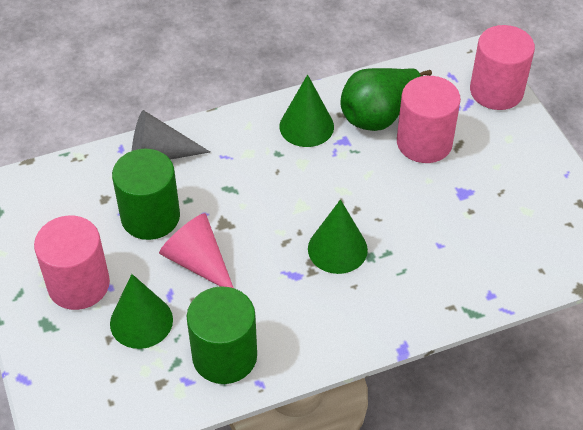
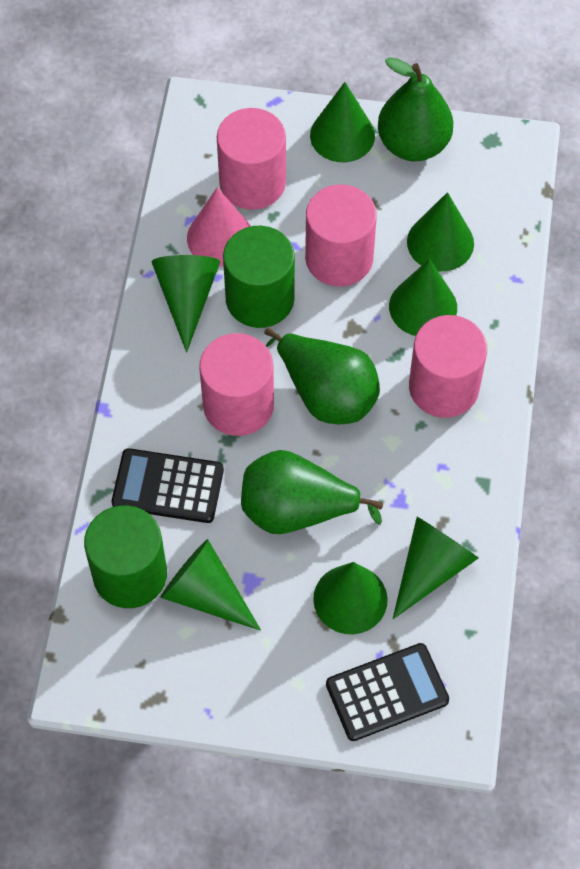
black calculator: 0 -> 2
green cone: 3 -> 7
green pear: 1 -> 3
grey cone: 1 -> 0
pink cylinder: 3 -> 4

